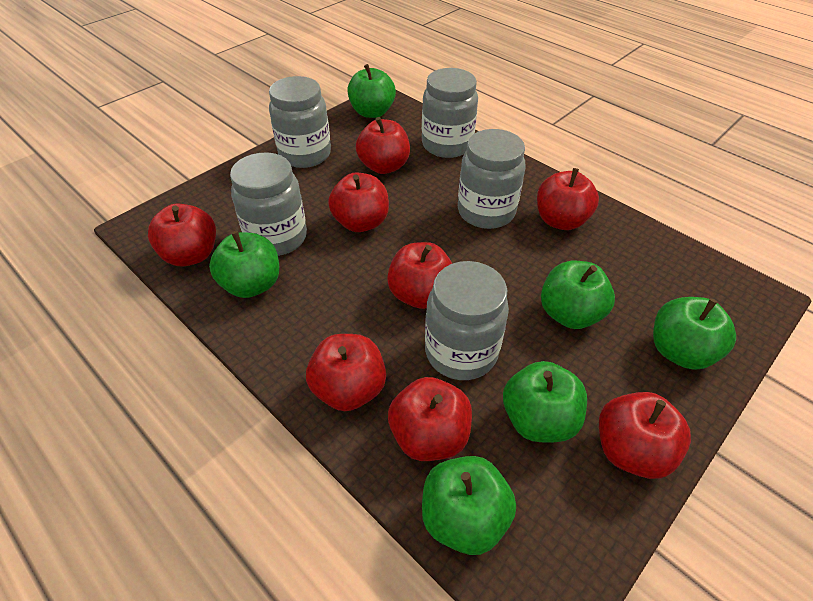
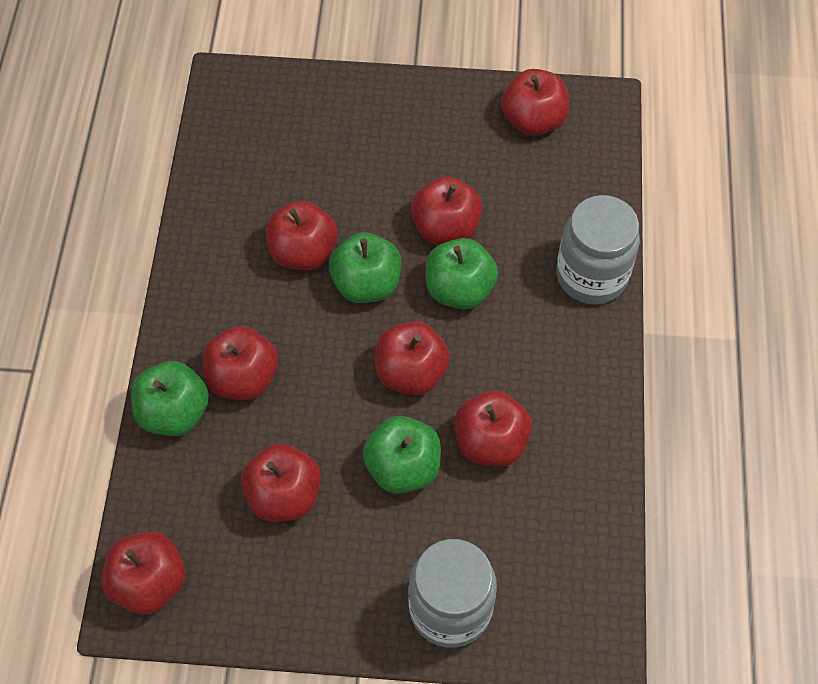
green apple: 6 -> 4
grey jar: 5 -> 2

